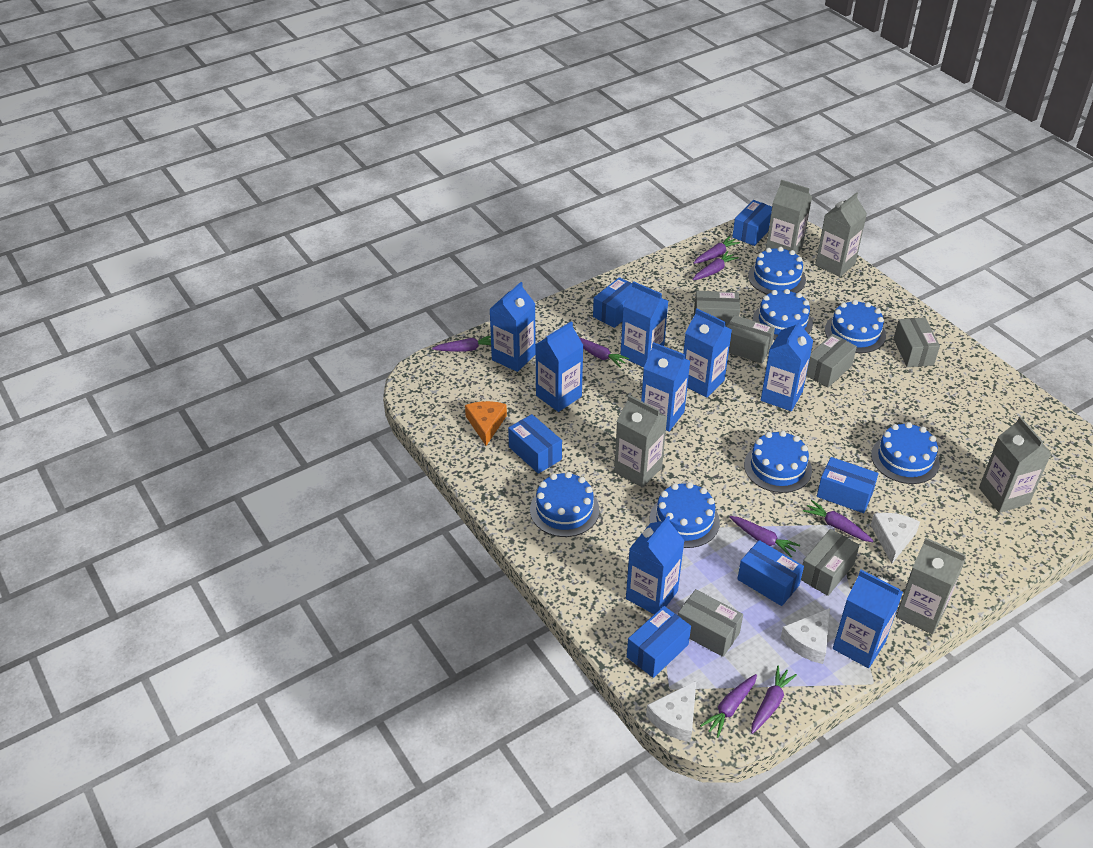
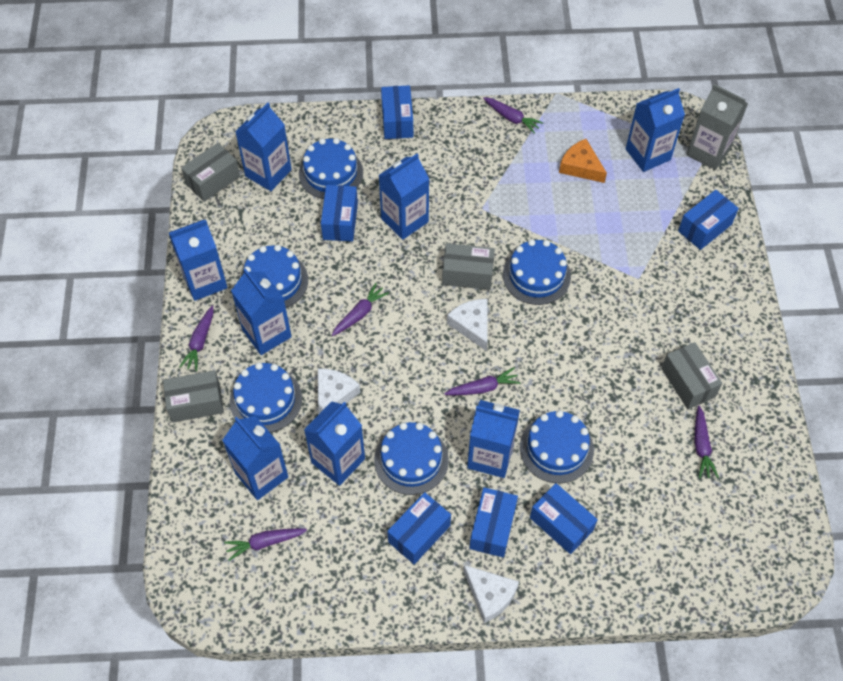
blue cake: 7 -> 6
grey box: 6 -> 4
grey carton: 5 -> 1
purple carrot: 8 -> 6

